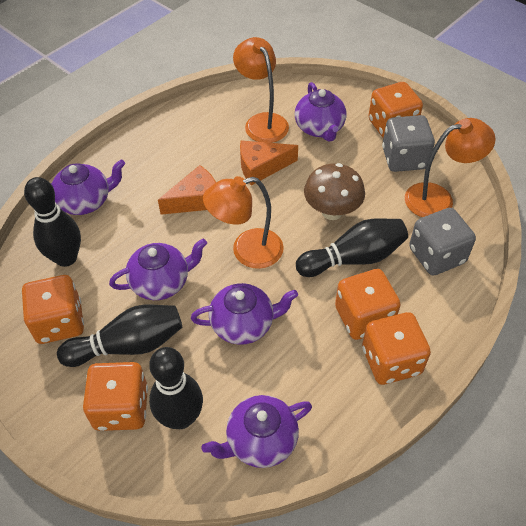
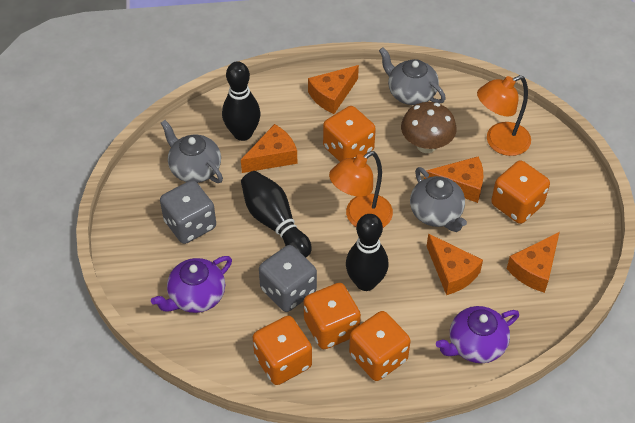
black bowling pin: 4 -> 3
grey teapot: 0 -> 3
orange cheese: 2 -> 5
orange lamp: 3 -> 2
purple teapot: 5 -> 2

